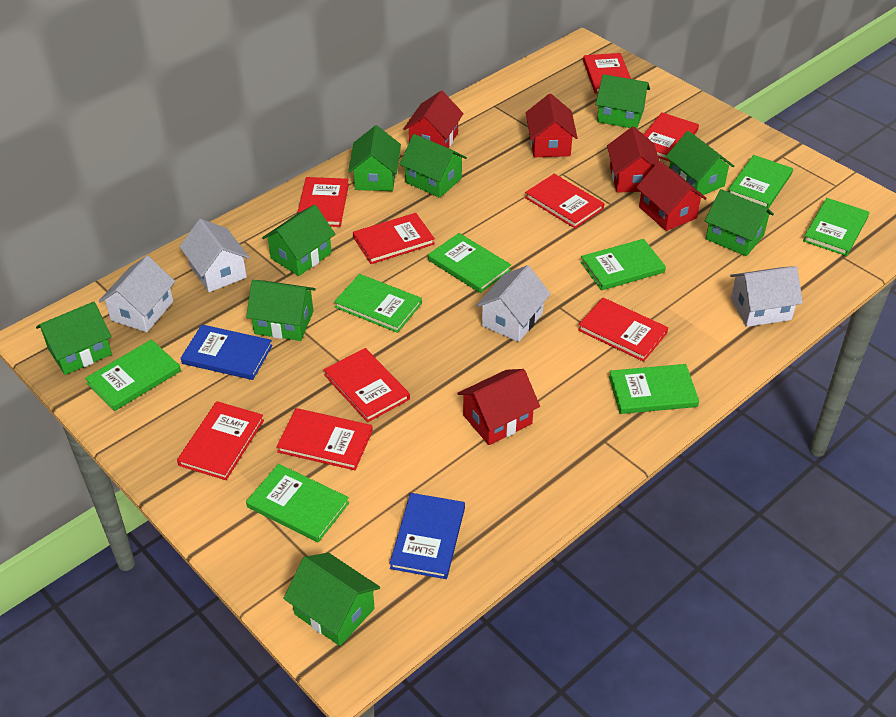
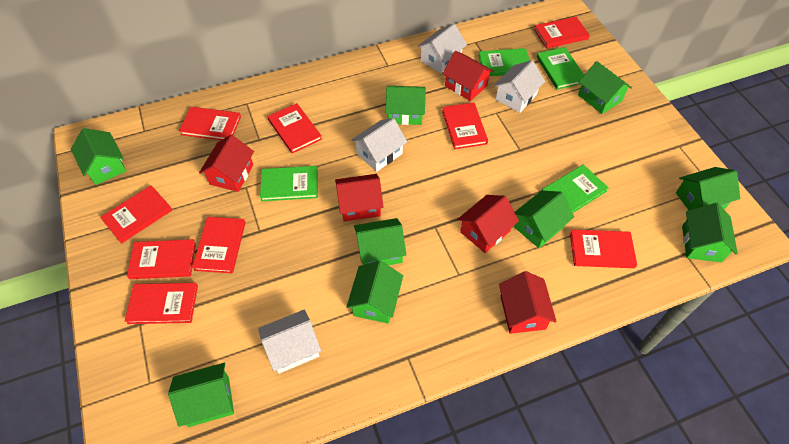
blue book: 2 -> 0
green book: 8 -> 4

